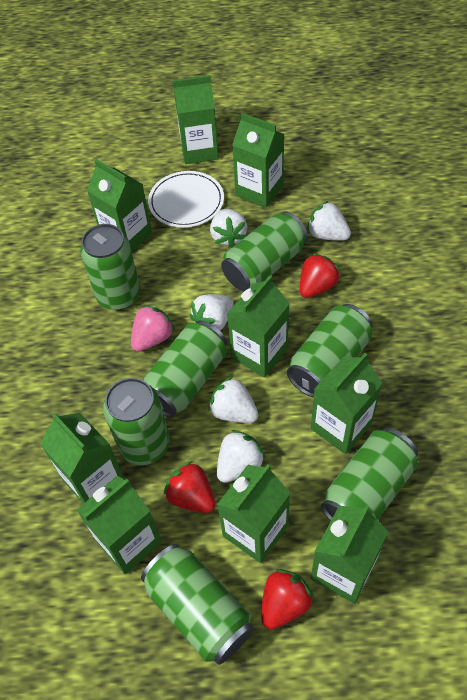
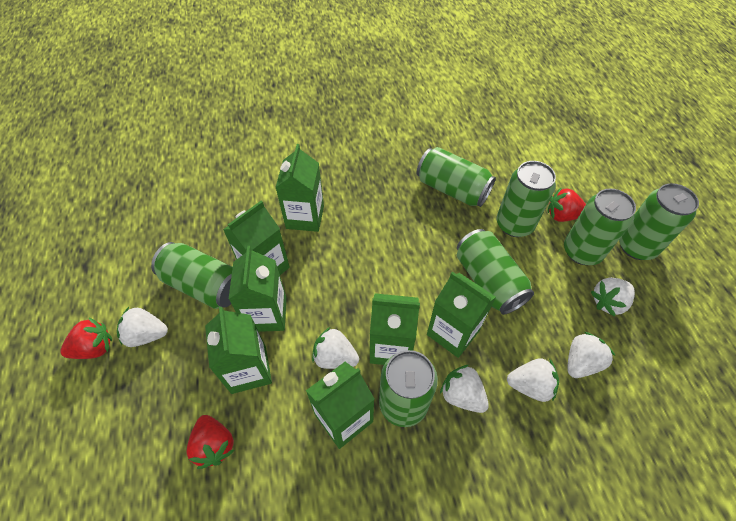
green carton: 9 -> 7
pink strawberry: 1 -> 0
white plate: 1 -> 0
white strawberry: 5 -> 6

